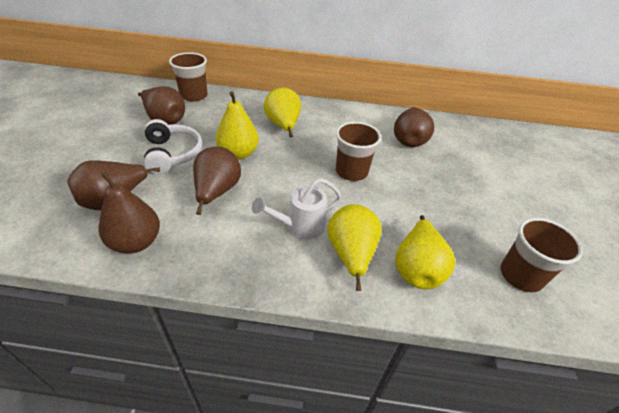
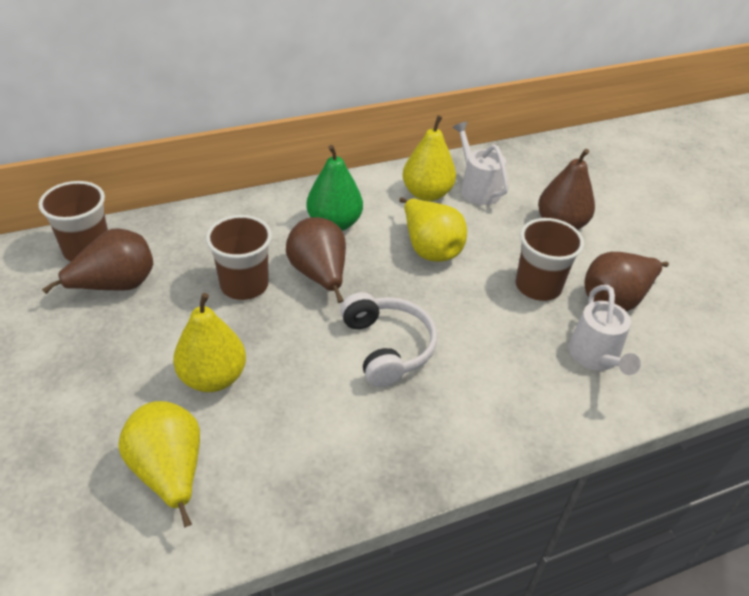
brown pear: 5 -> 4
green pear: 0 -> 1
white watering can: 1 -> 2

